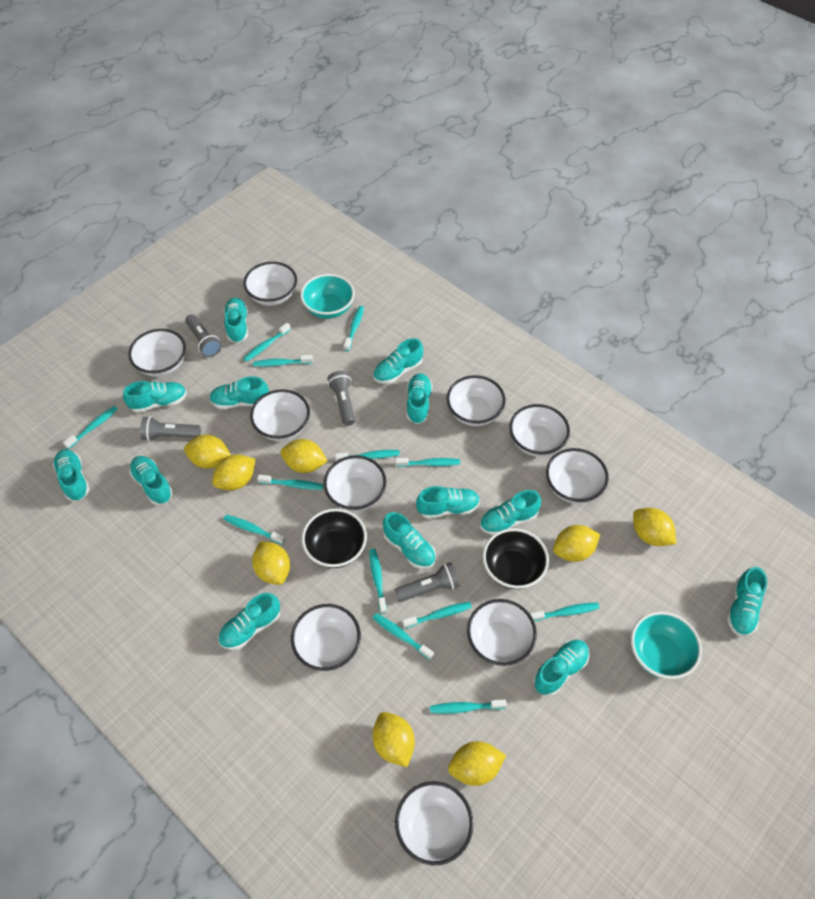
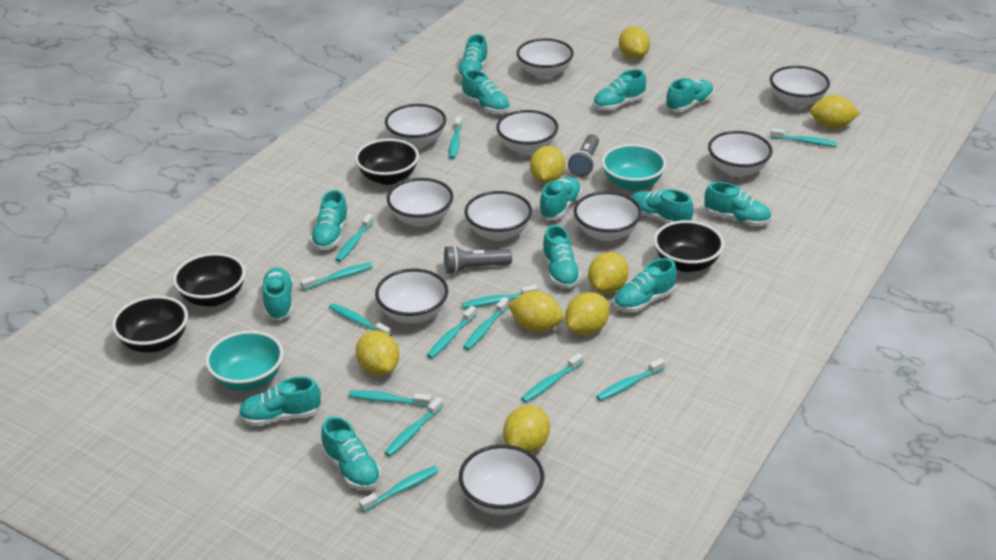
black bowl: 2 -> 4
grey flashlight: 4 -> 2

